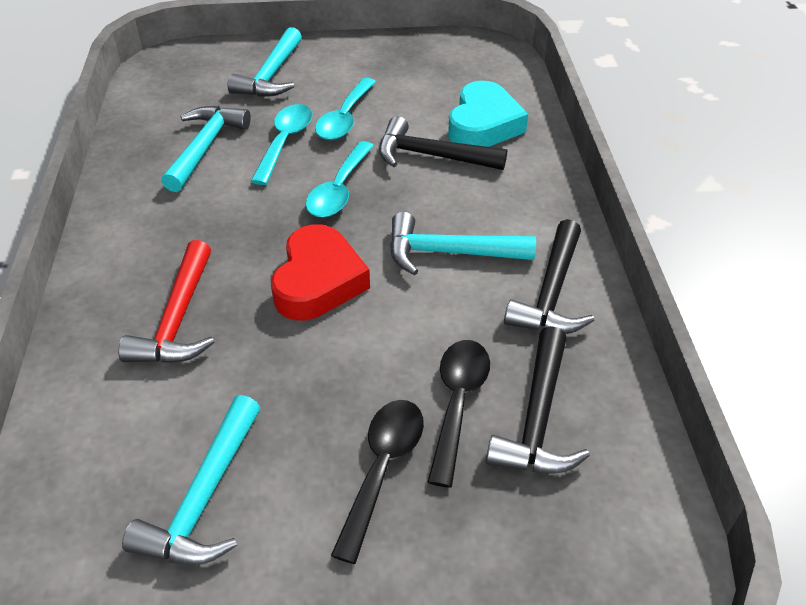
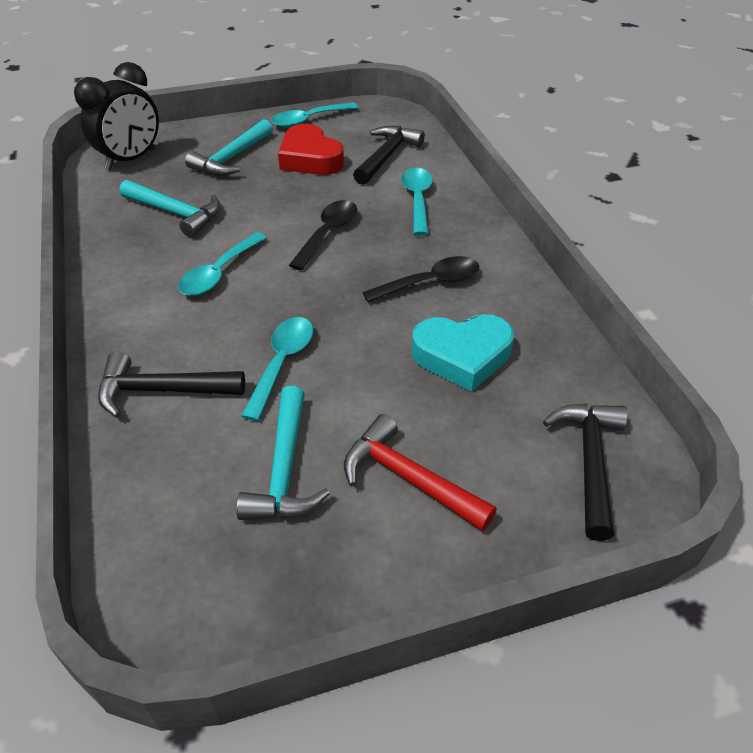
black clock: 0 -> 1
turquoise hammer: 4 -> 3
turquoise spoon: 3 -> 4

